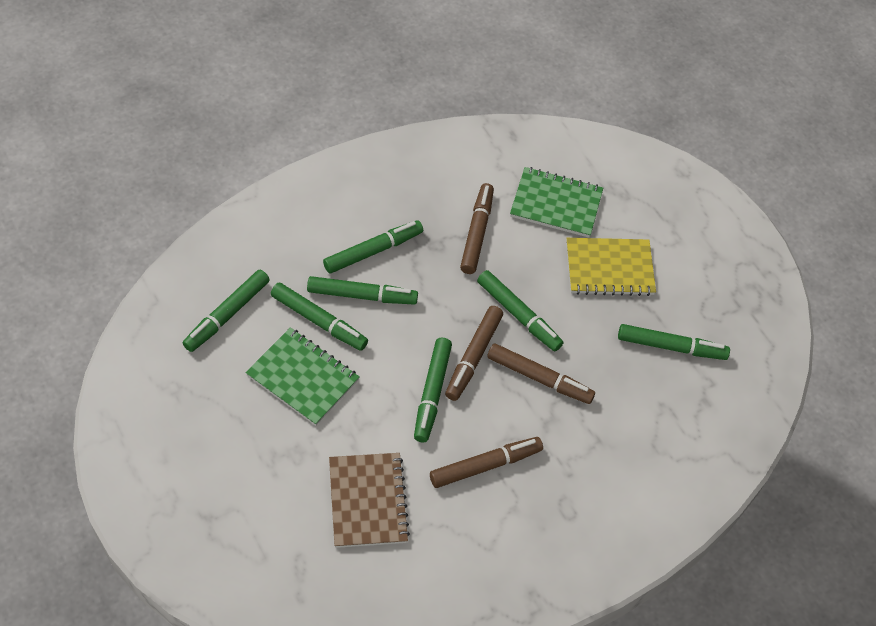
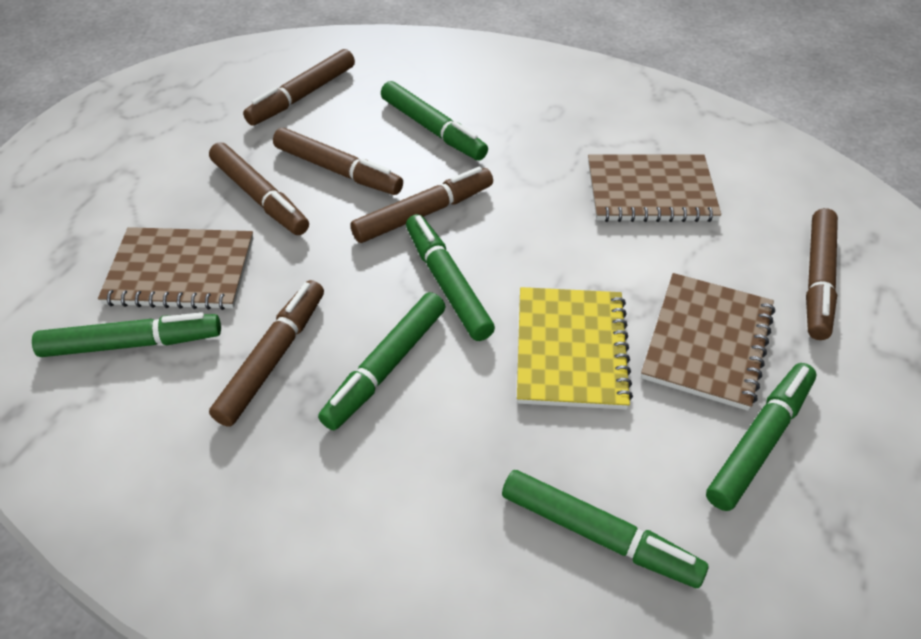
brown marker: 4 -> 6
brown notebook: 1 -> 3
green marker: 7 -> 6
green notebook: 2 -> 0

